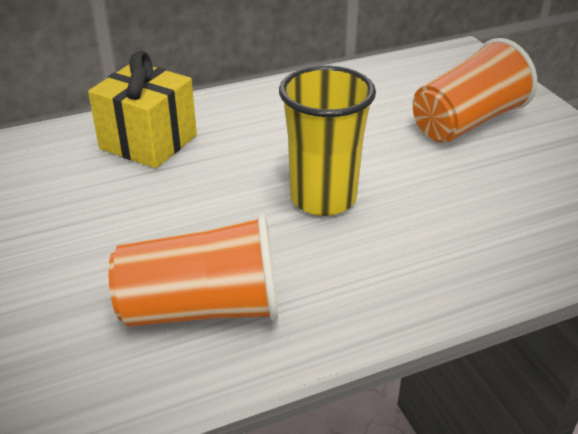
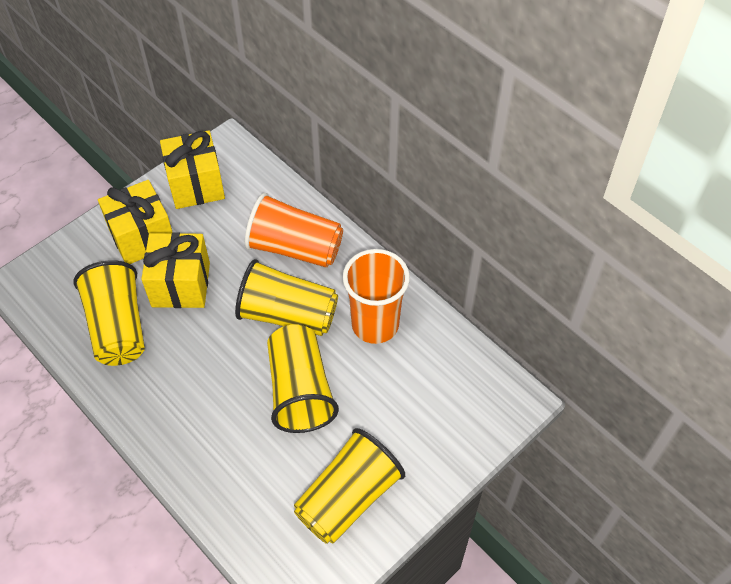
yellow cup: 1 -> 4
yellow gift: 1 -> 3

